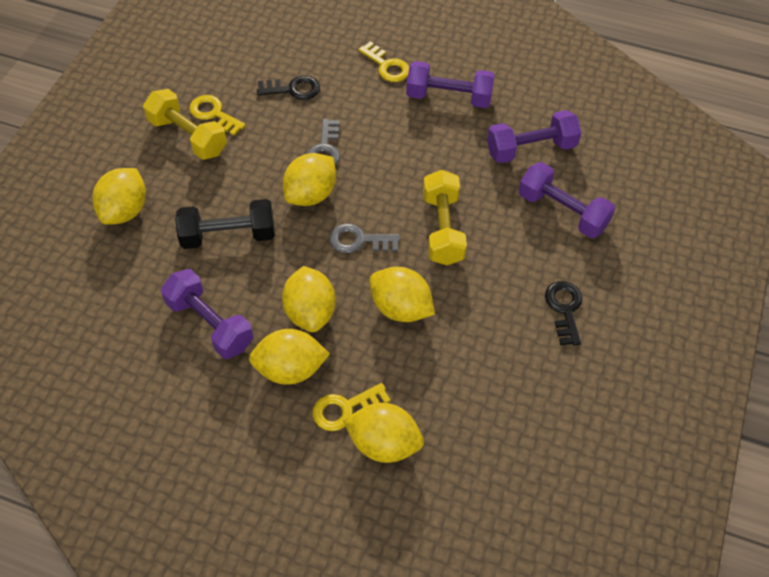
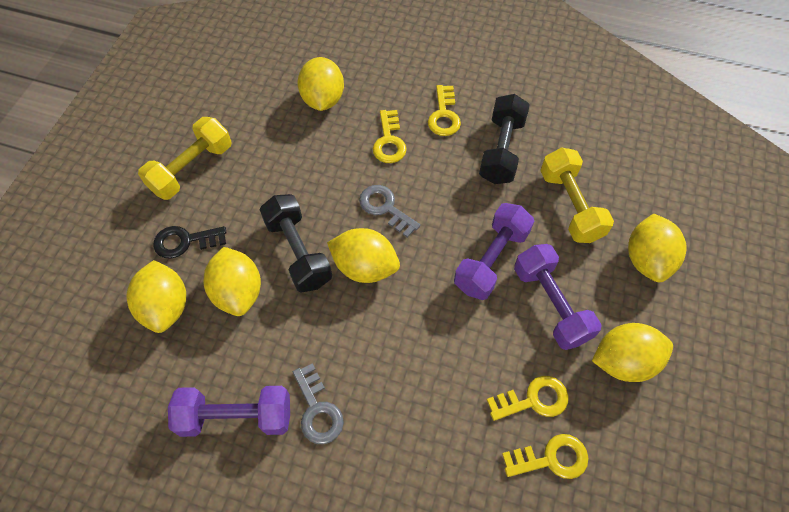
black dumbbell: 1 -> 2
black key: 2 -> 1
purple dumbbell: 4 -> 3
yellow key: 3 -> 4

